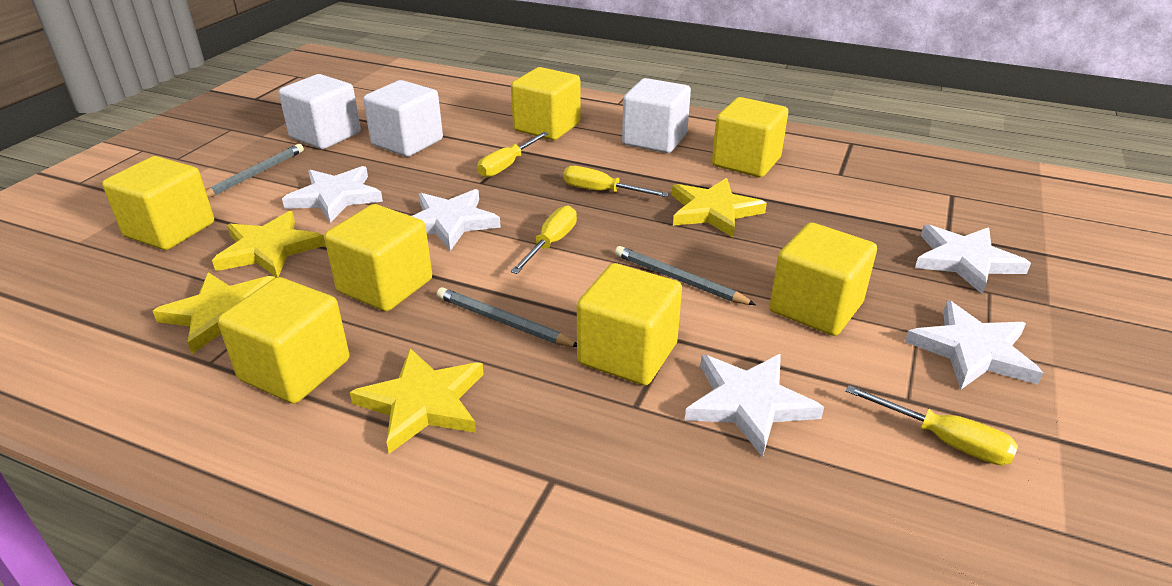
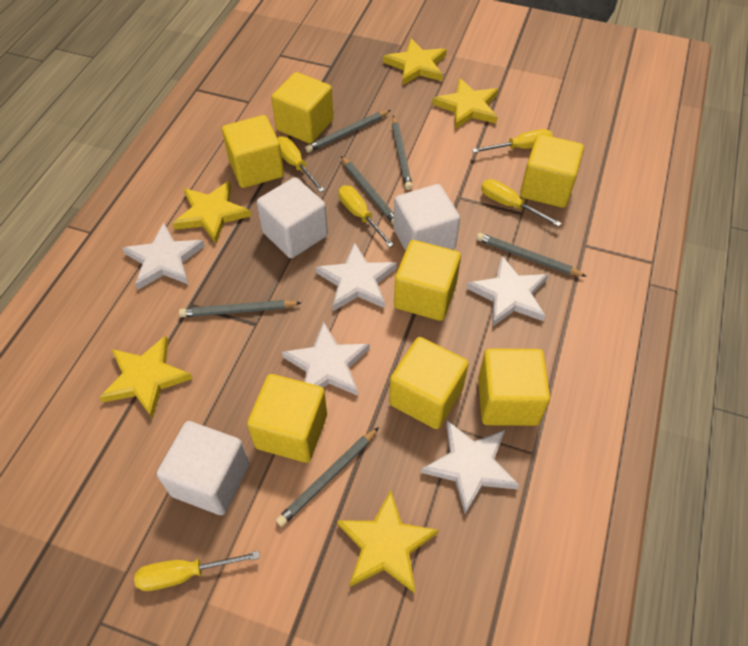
grey pencil: 3 -> 6
yellow screwdriver: 4 -> 5
yellow star: 4 -> 5

